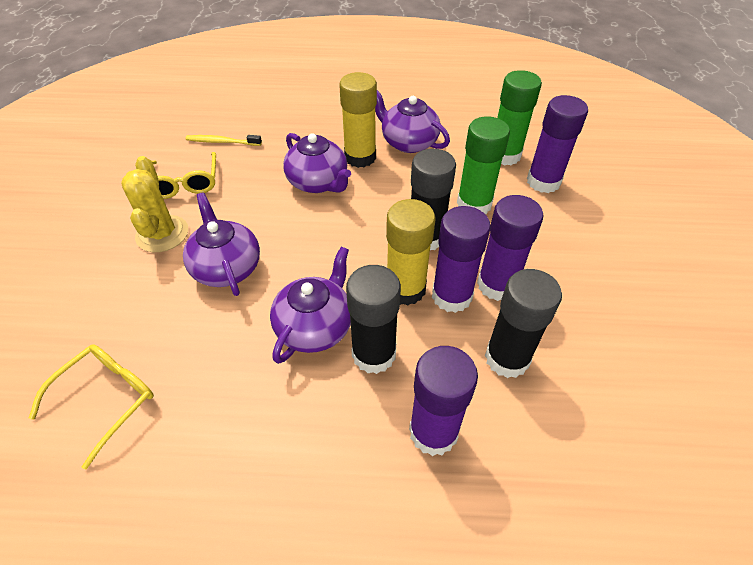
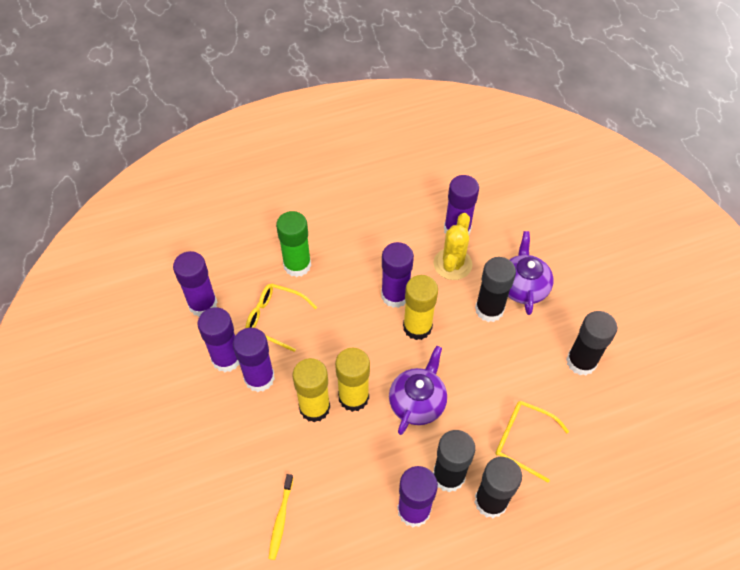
black glue stick: 3 -> 4
green glue stick: 2 -> 1
purple glue stick: 4 -> 6
purple teapot: 4 -> 2
yellow glue stick: 2 -> 3

